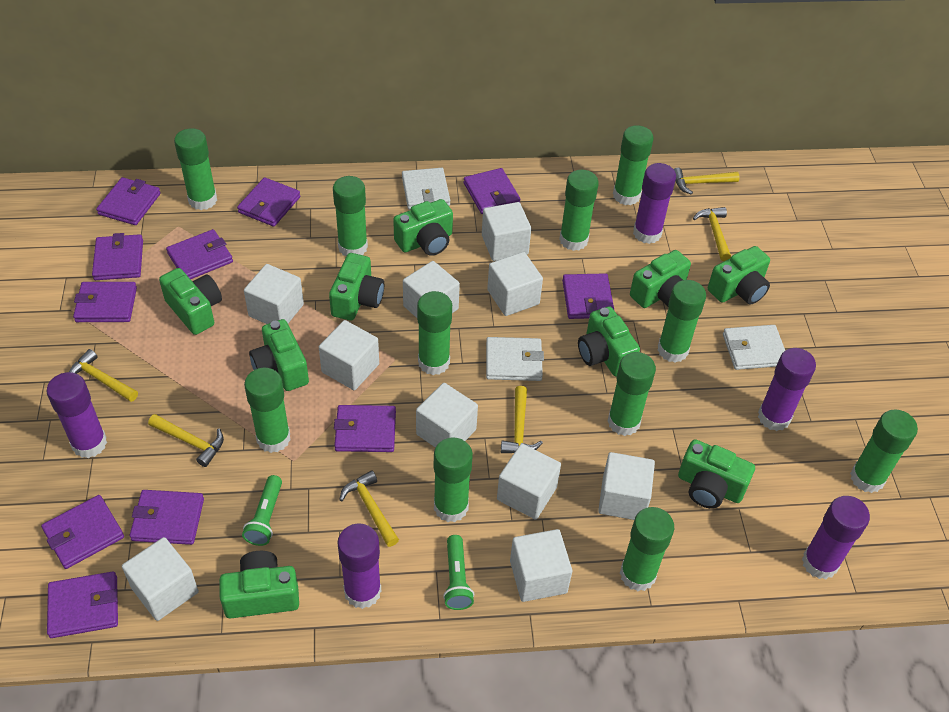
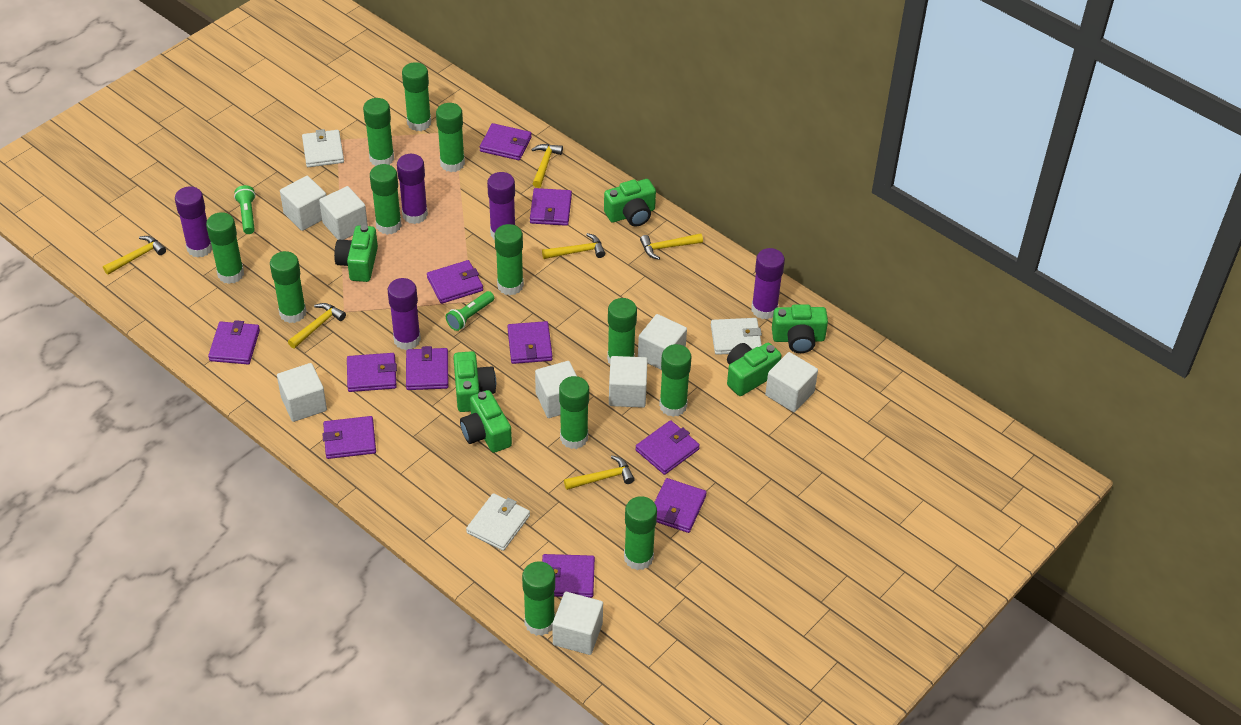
green camera: 9 -> 6
green glue stick: 11 -> 12
white cube: 10 -> 8

